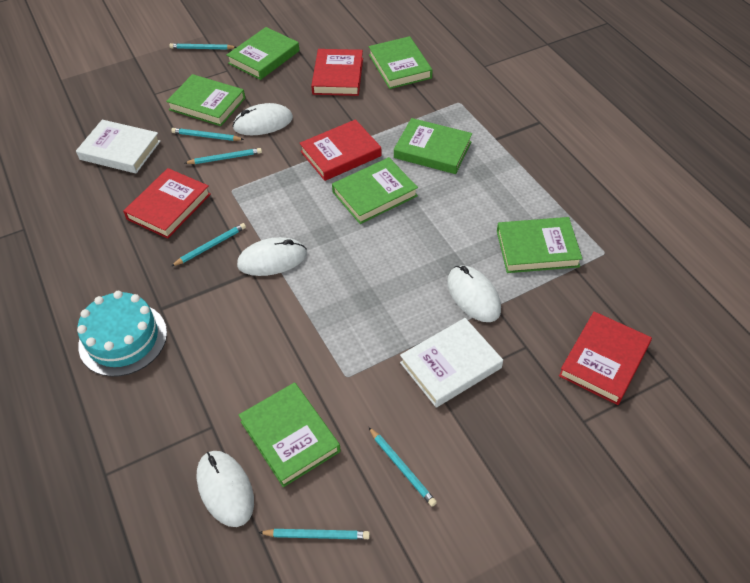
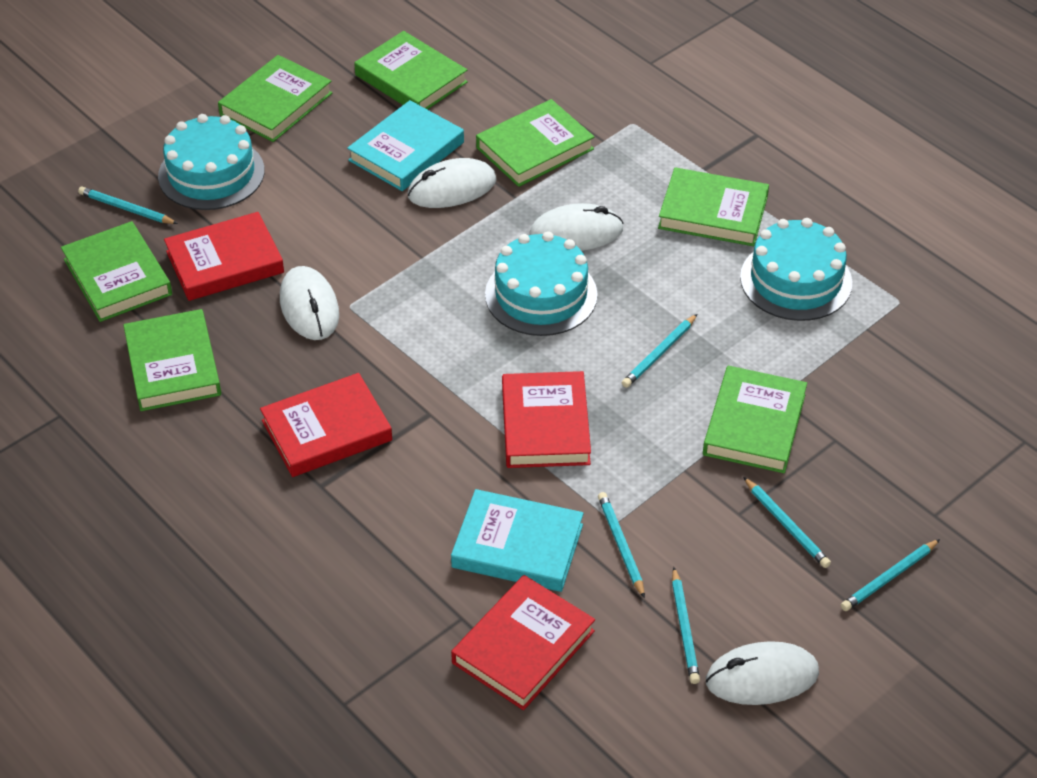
turquoise book: 0 -> 2
turquoise cake: 1 -> 3
white book: 2 -> 0

